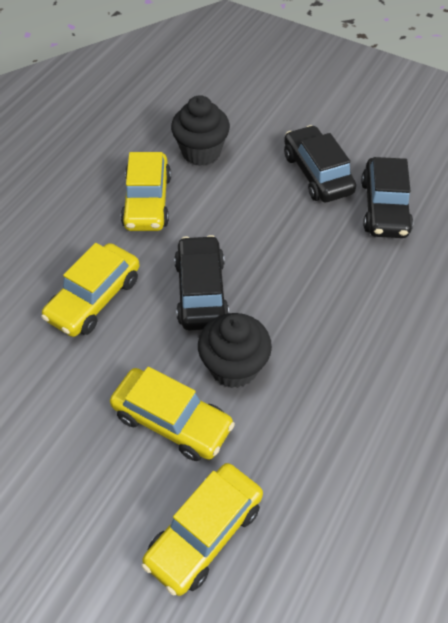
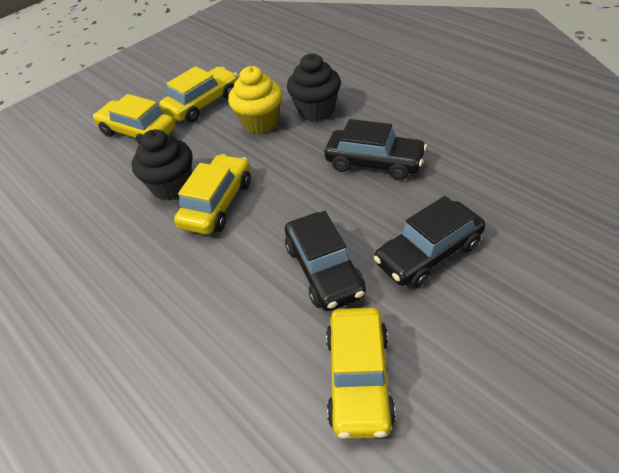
yellow cupcake: 0 -> 1

